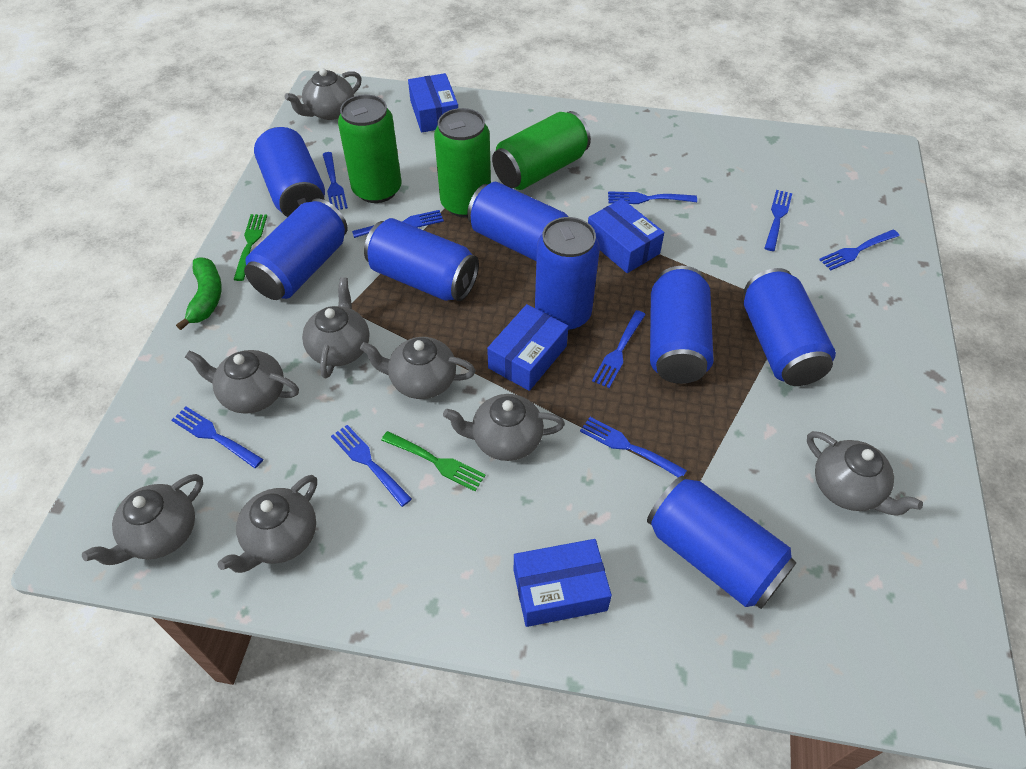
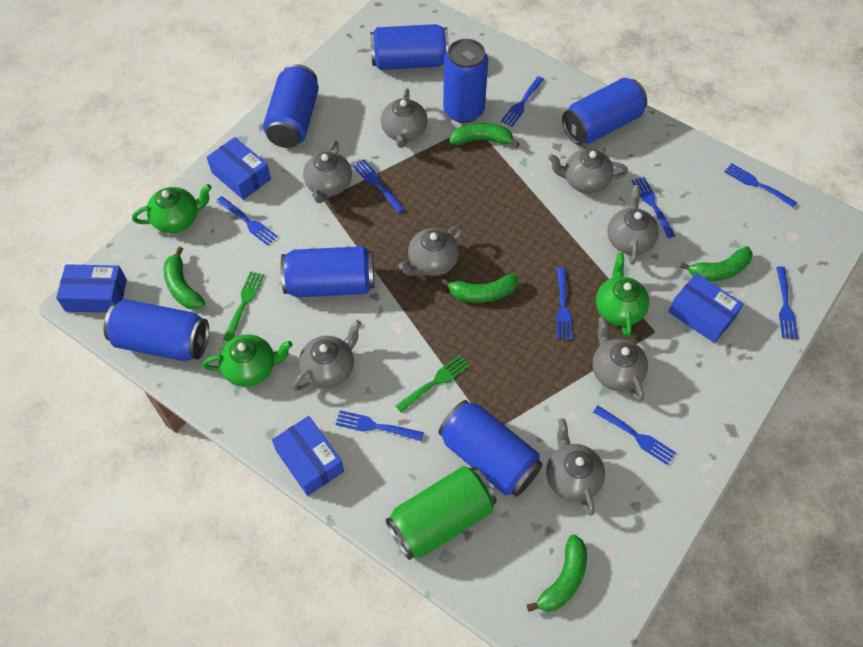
blue can: 8 -> 7
green banana: 1 -> 5
green can: 3 -> 1
green teapot: 0 -> 3

